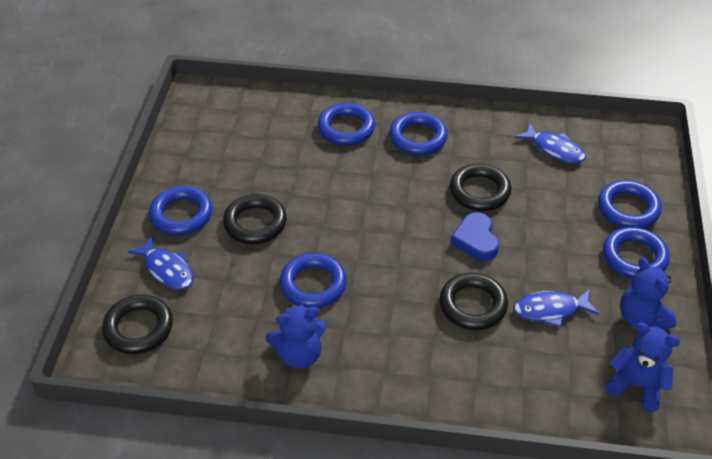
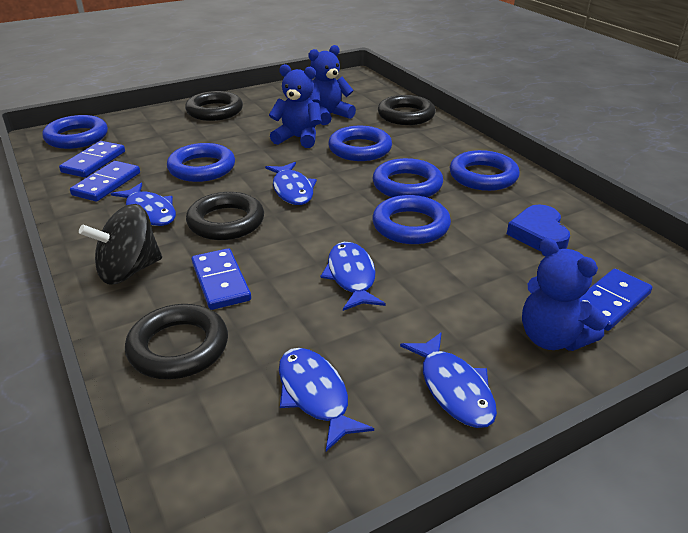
black spinning top: 0 -> 1
blue domino: 0 -> 4
blue fish: 3 -> 5

